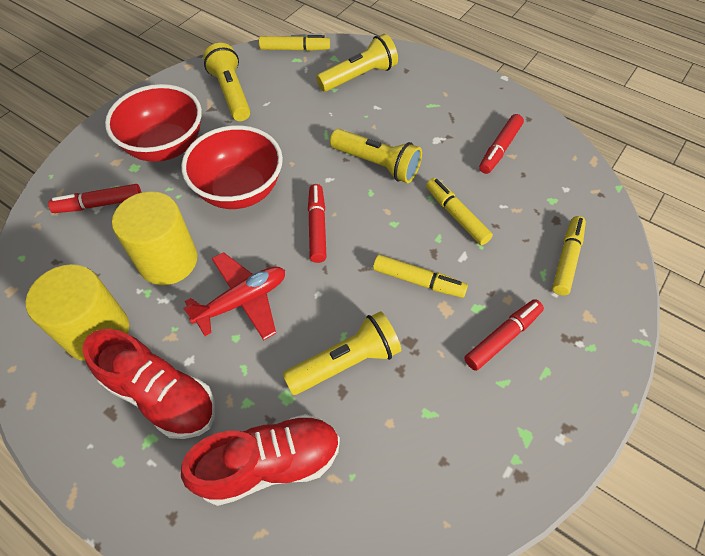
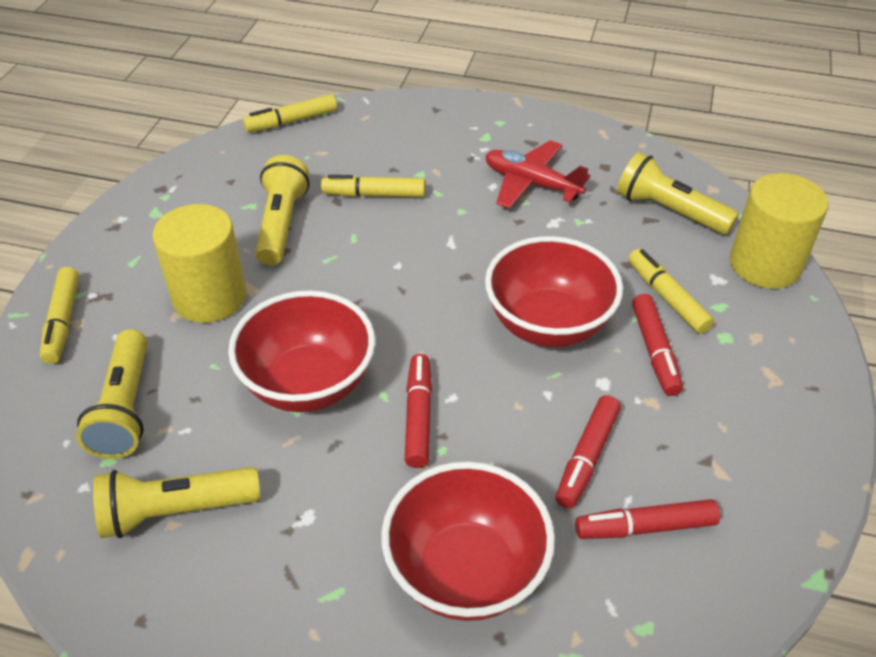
red bowl: 2 -> 3
red shoe: 2 -> 0

